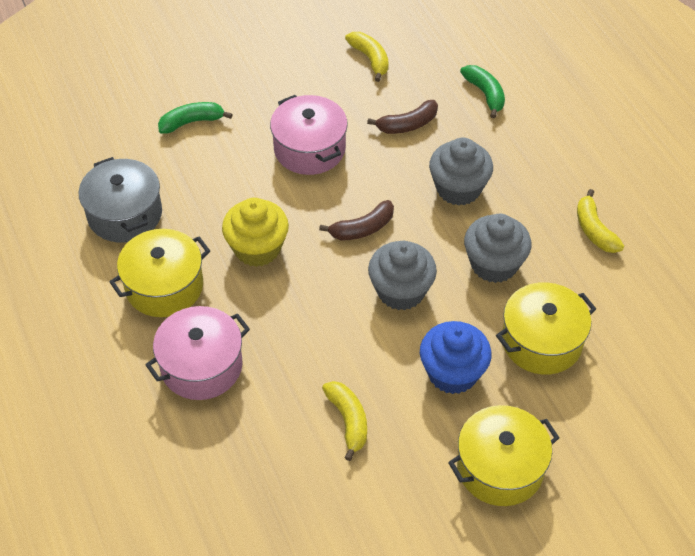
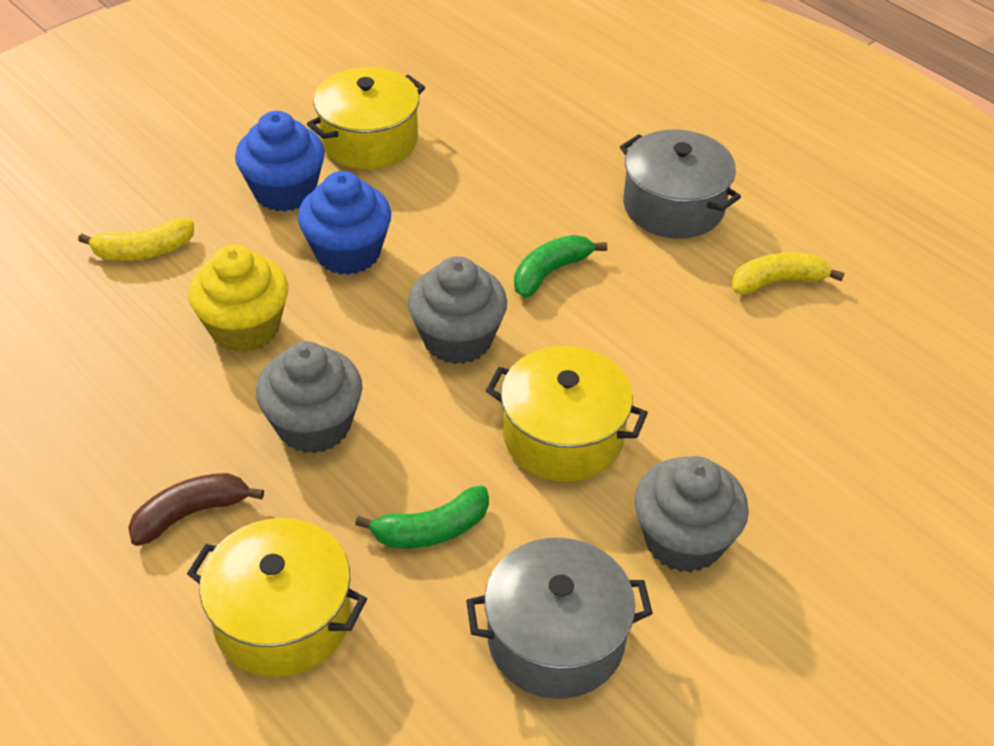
blue cupcake: 1 -> 2
brown banana: 2 -> 1
grey pot: 1 -> 2
pink pot: 2 -> 0
yellow banana: 3 -> 2

